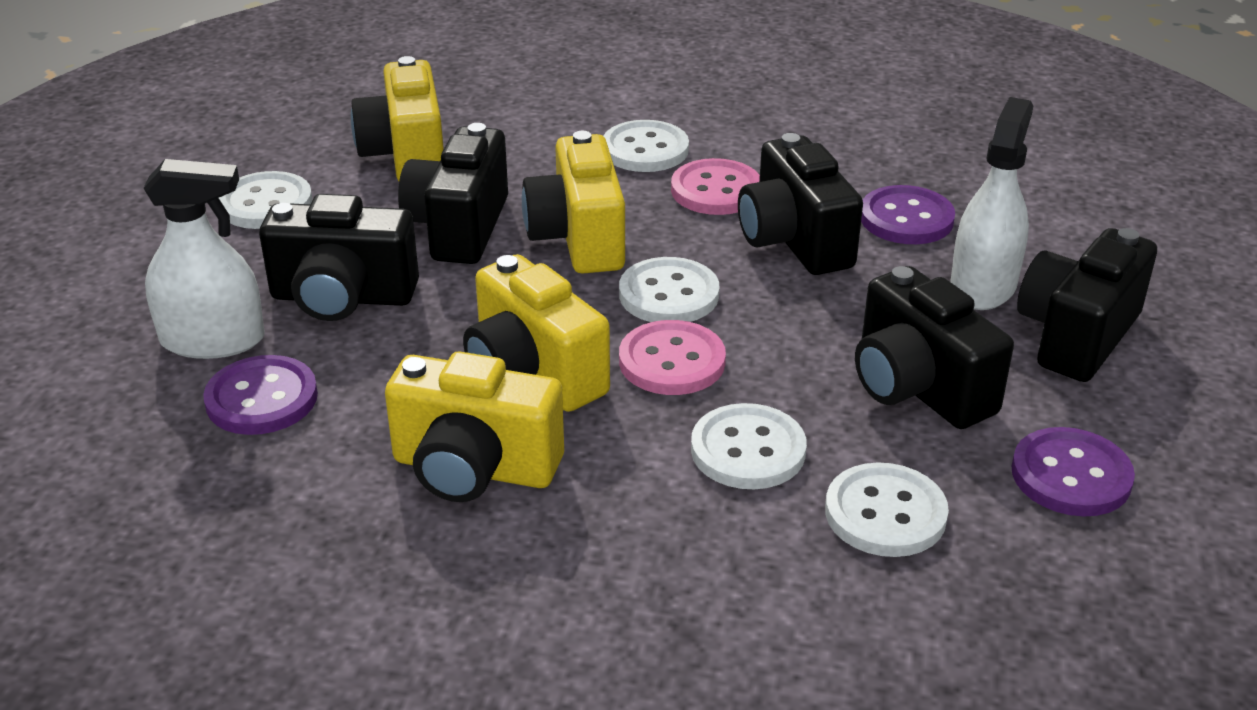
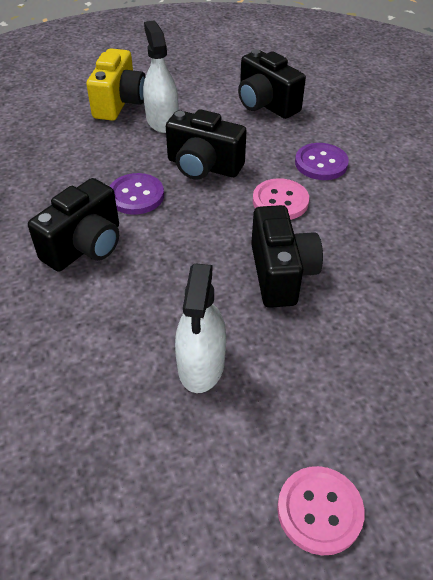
black camera: 5 -> 4
purple button: 3 -> 2
white button: 5 -> 0
yellow camera: 4 -> 1

